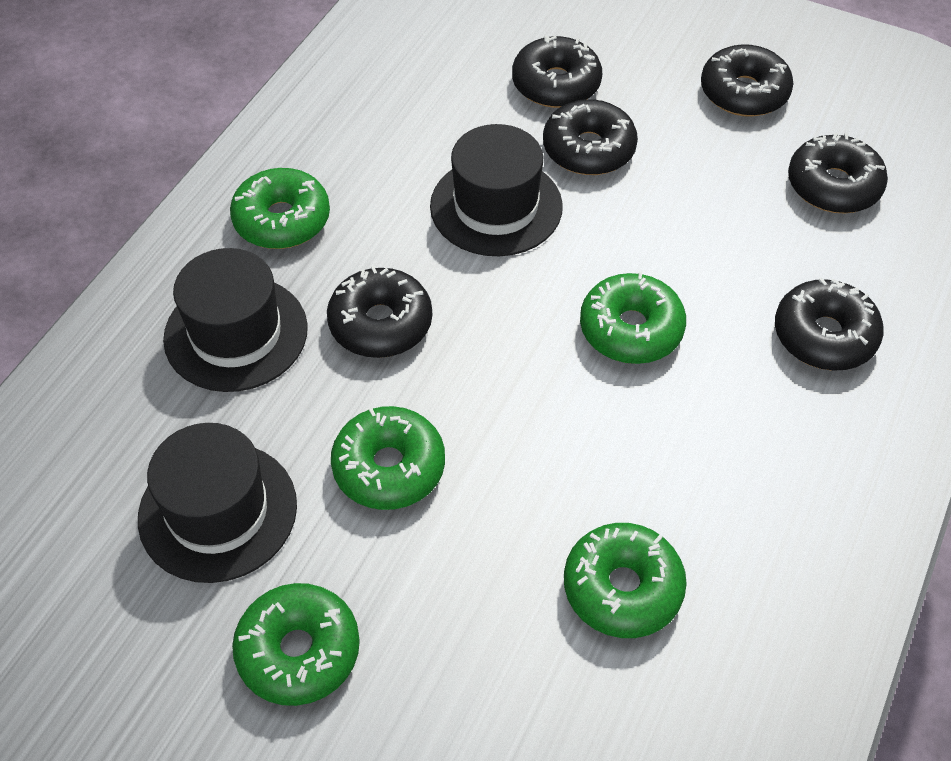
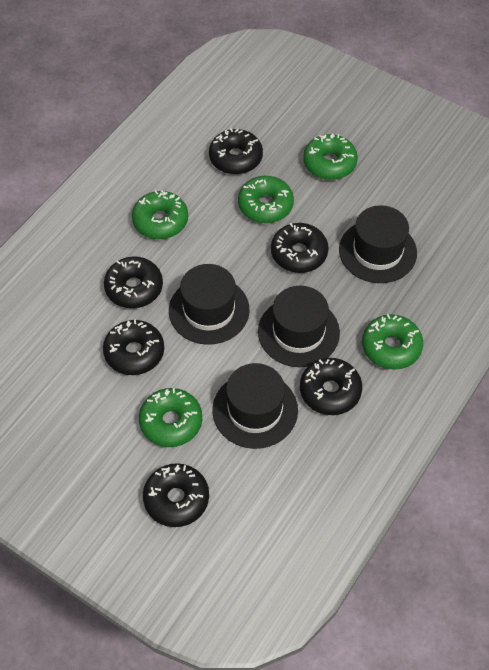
black hat: 3 -> 4

